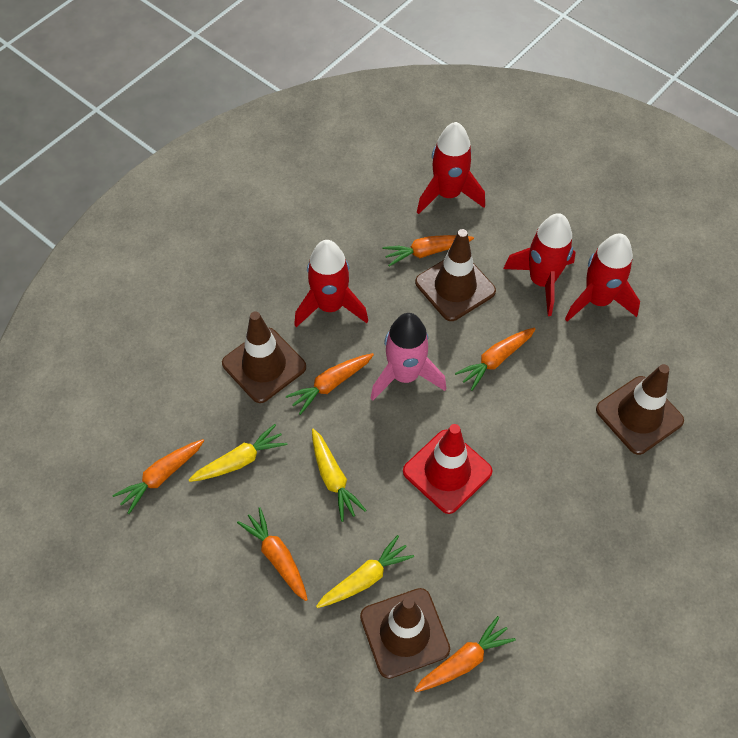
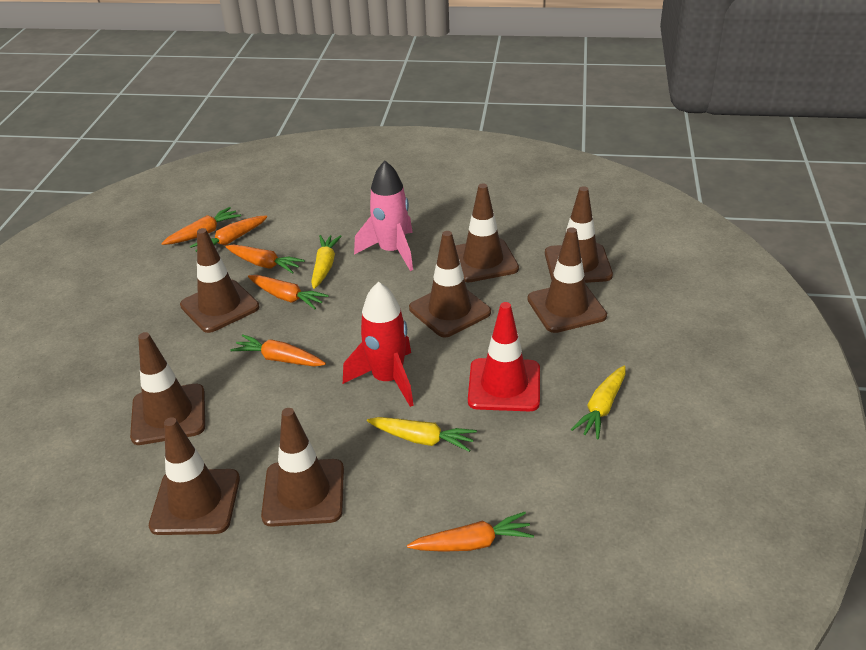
brown traffic cone: 4 -> 8
red rocket: 4 -> 1

